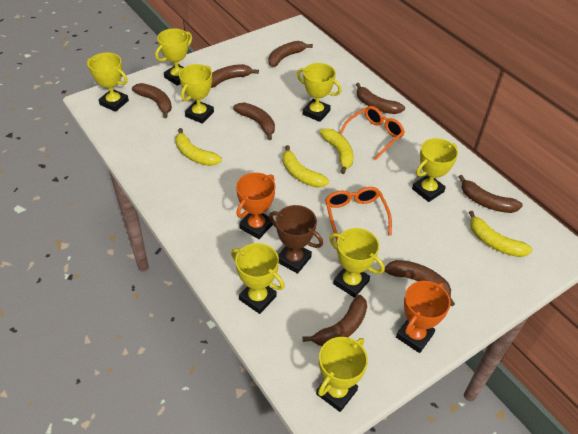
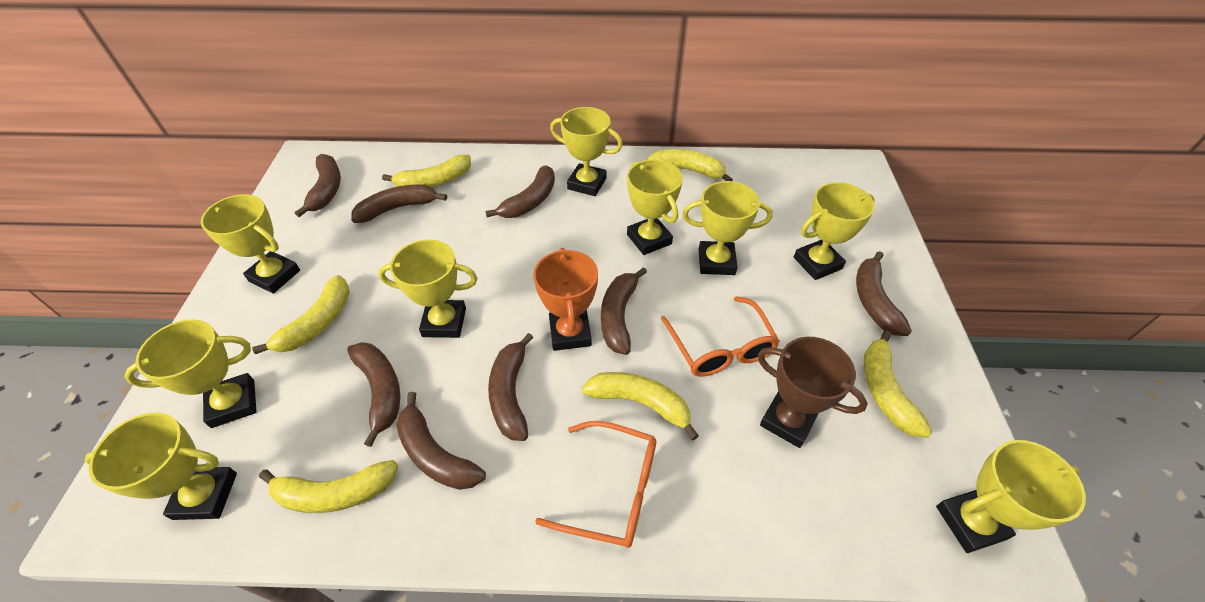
orange trophy: 2 -> 1
yellow banana: 4 -> 6
yellow trophy: 8 -> 9

